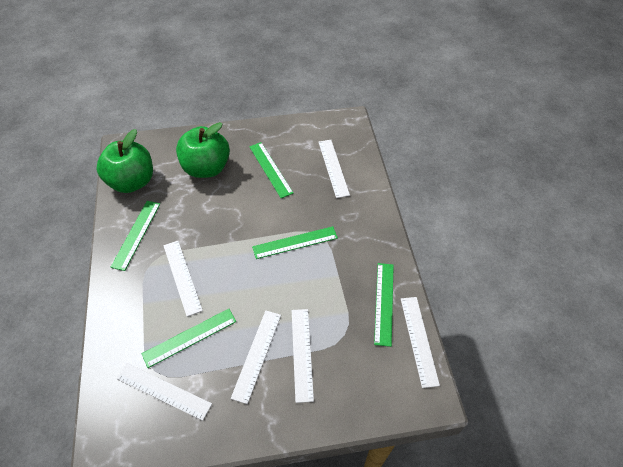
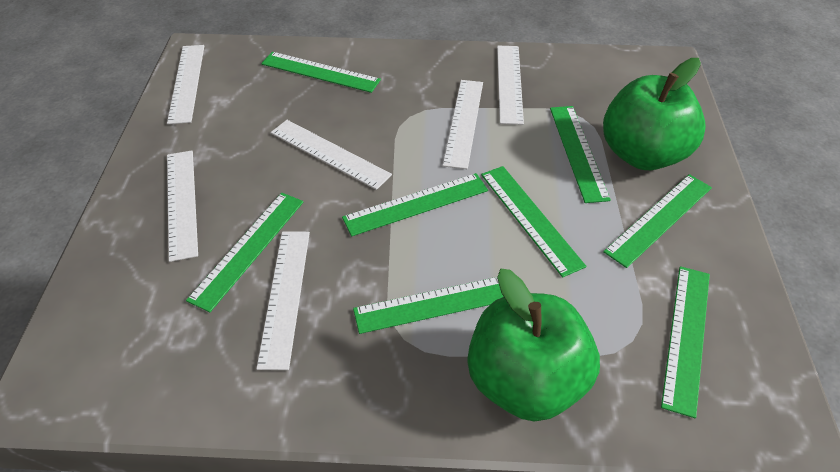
green ruler: 5 -> 8

